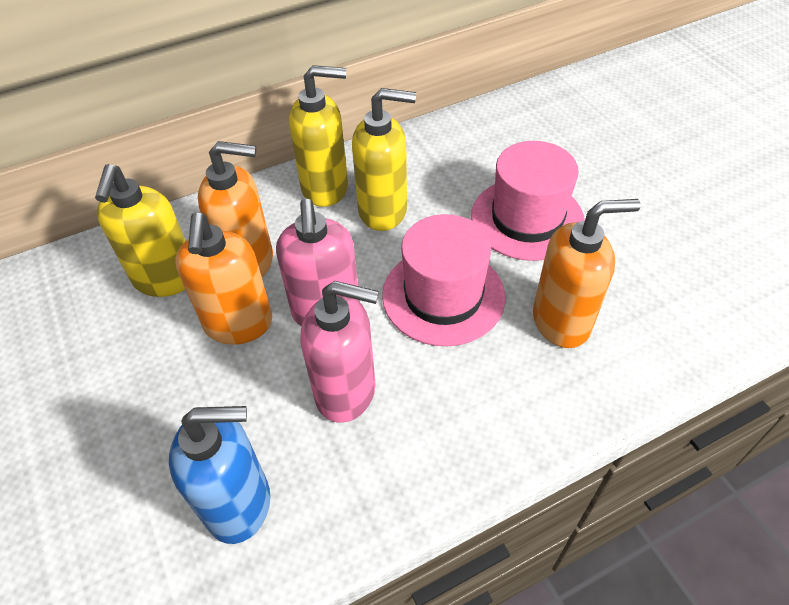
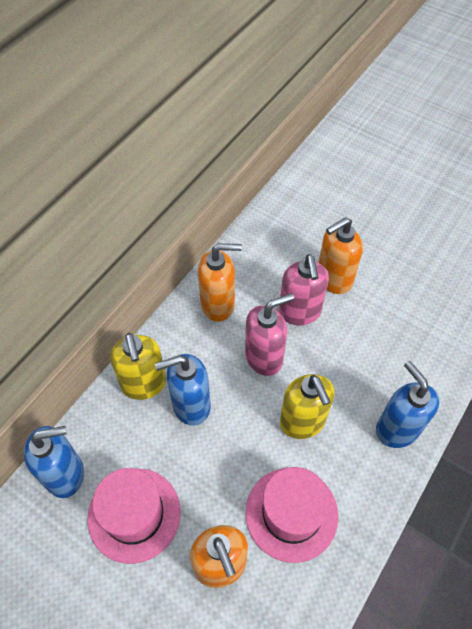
blue soap dispenser: 1 -> 3
yellow soap dispenser: 3 -> 2

